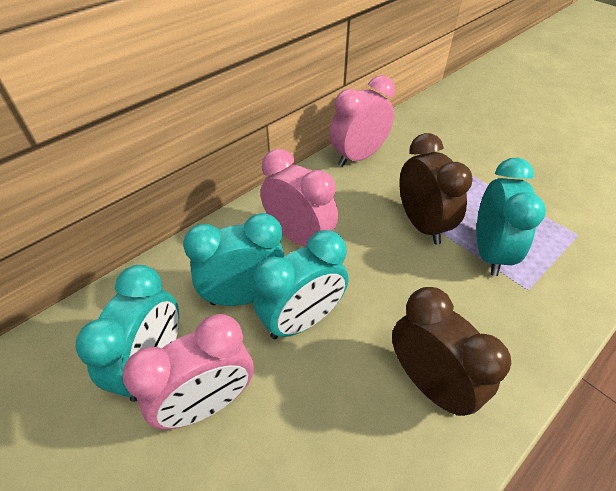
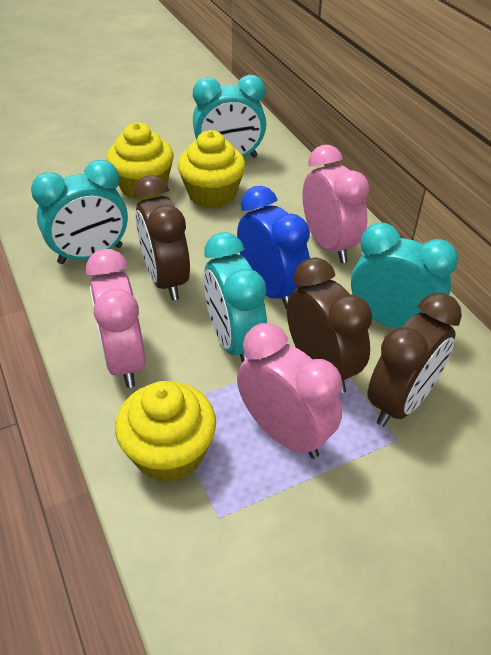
blue clock: 0 -> 1
brown clock: 2 -> 3
yellow cupcake: 0 -> 3

